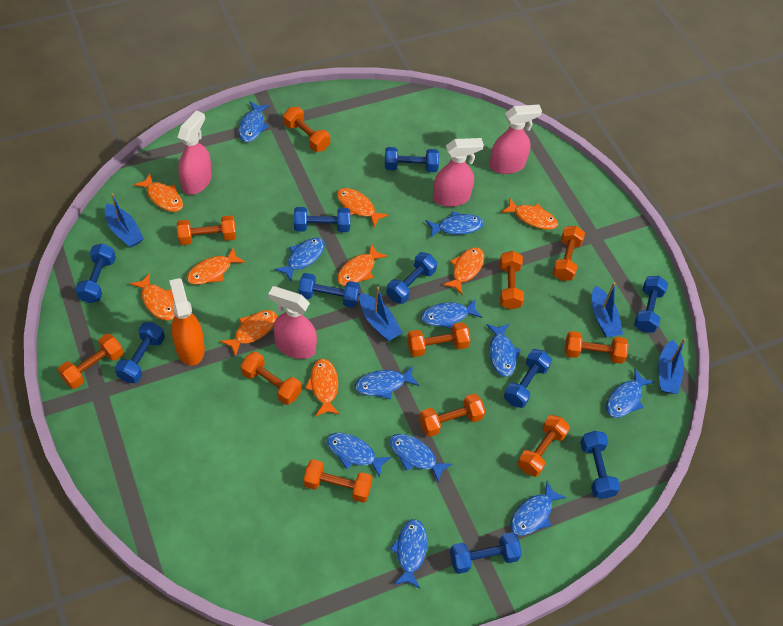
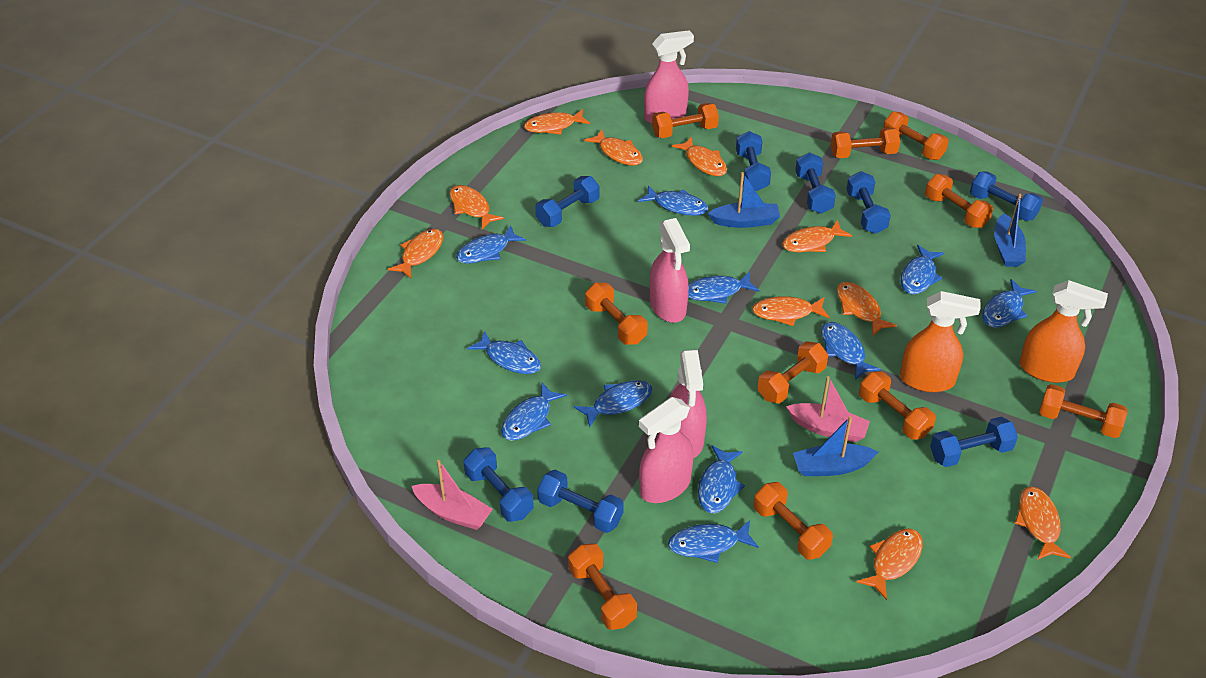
blue boat: 4 -> 3
blue dumbbell: 10 -> 8
orange dumbbell: 11 -> 10
orange fish: 9 -> 10
orange spray bottle: 1 -> 2
pink boat: 0 -> 2

